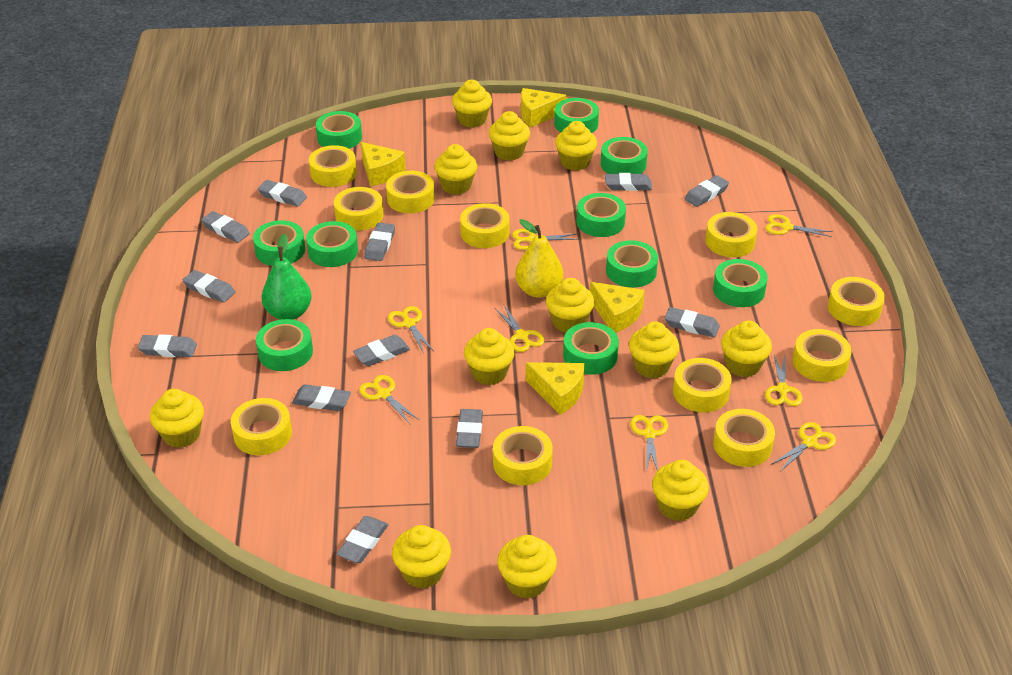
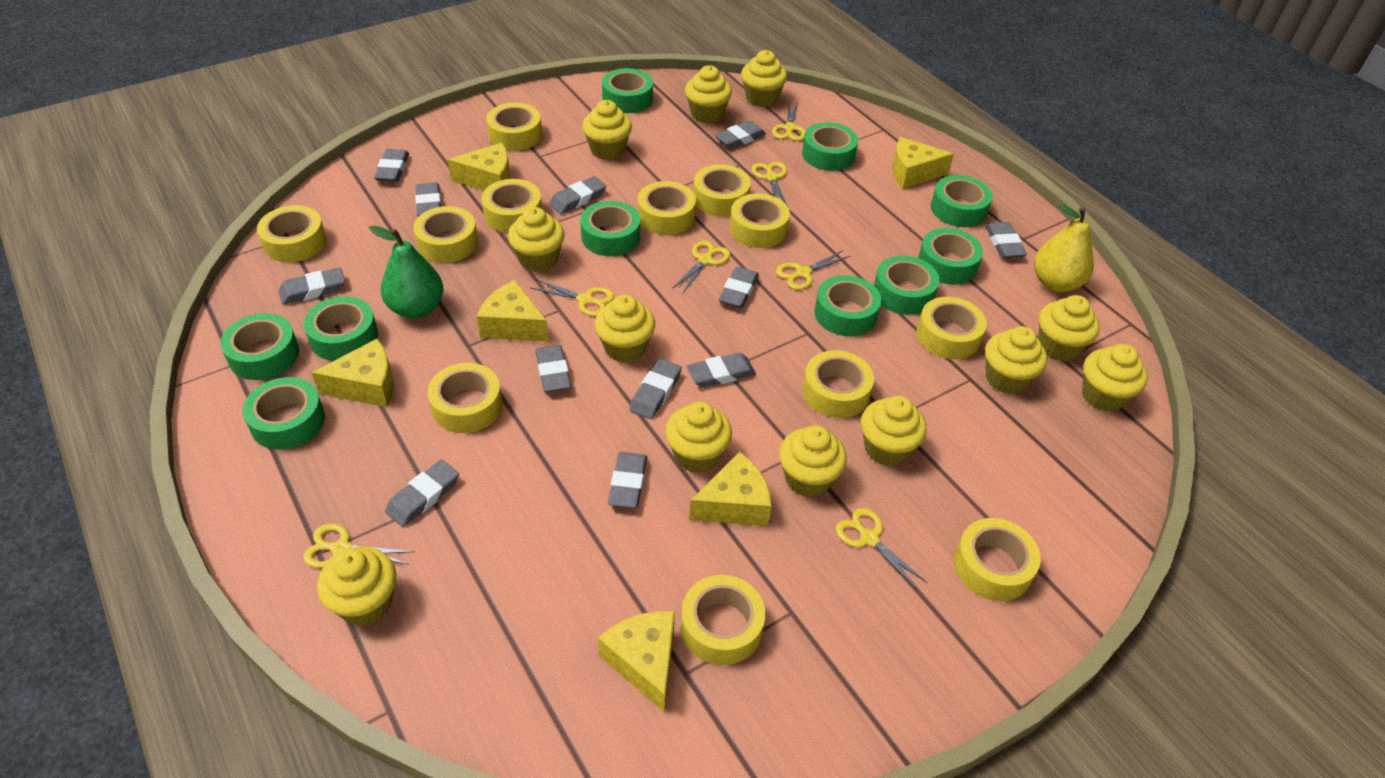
yellow cheese: 4 -> 6
yellow scissors: 8 -> 7
yellow tape: 11 -> 12

